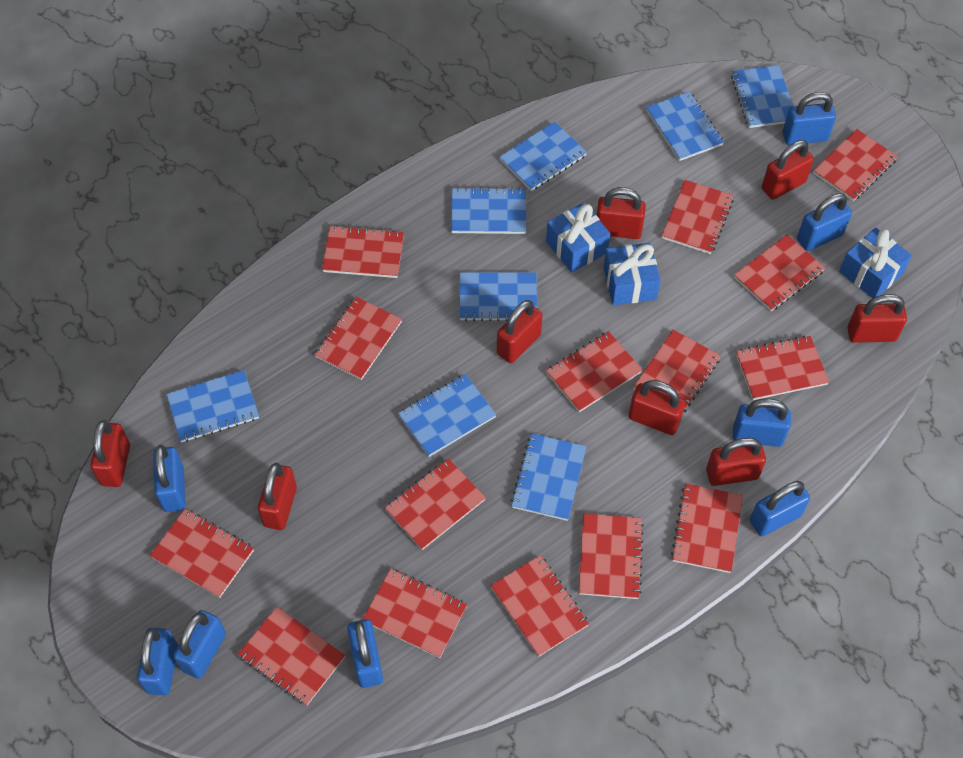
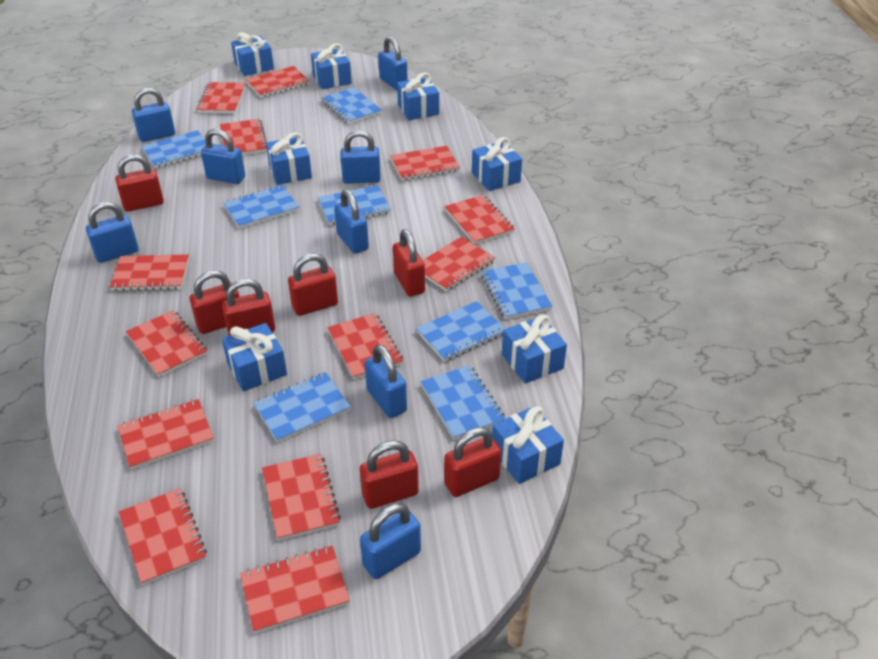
blue gift: 3 -> 8
red notebook: 15 -> 13
red padlock: 8 -> 7

